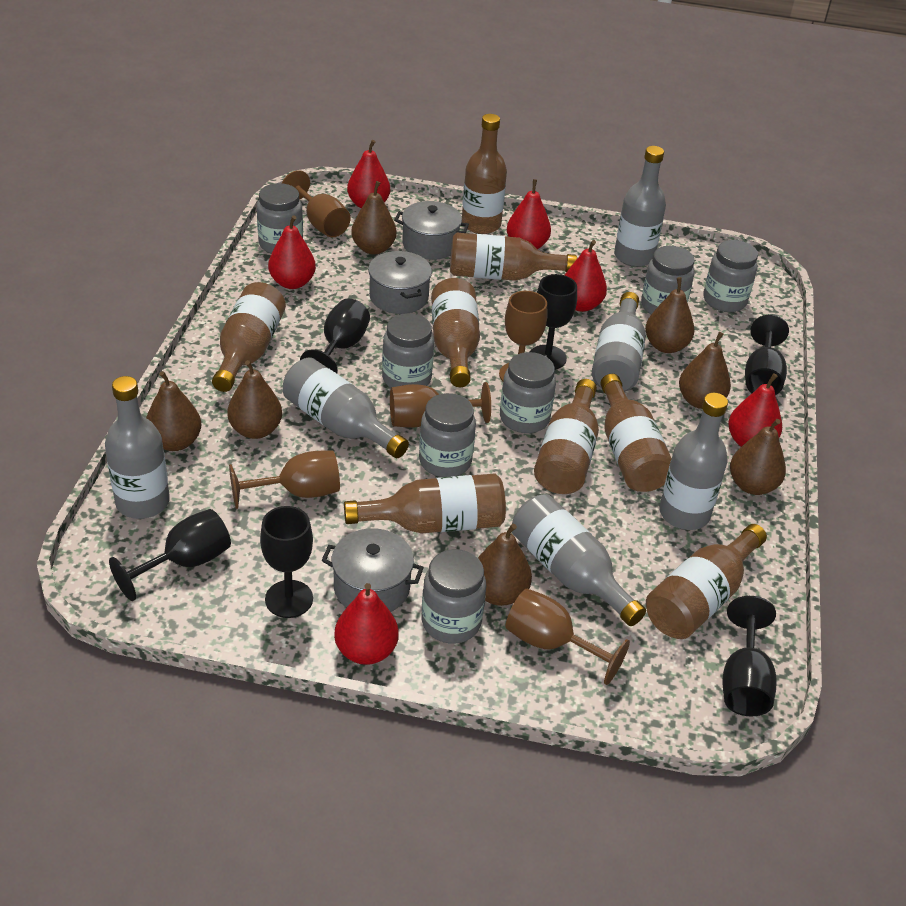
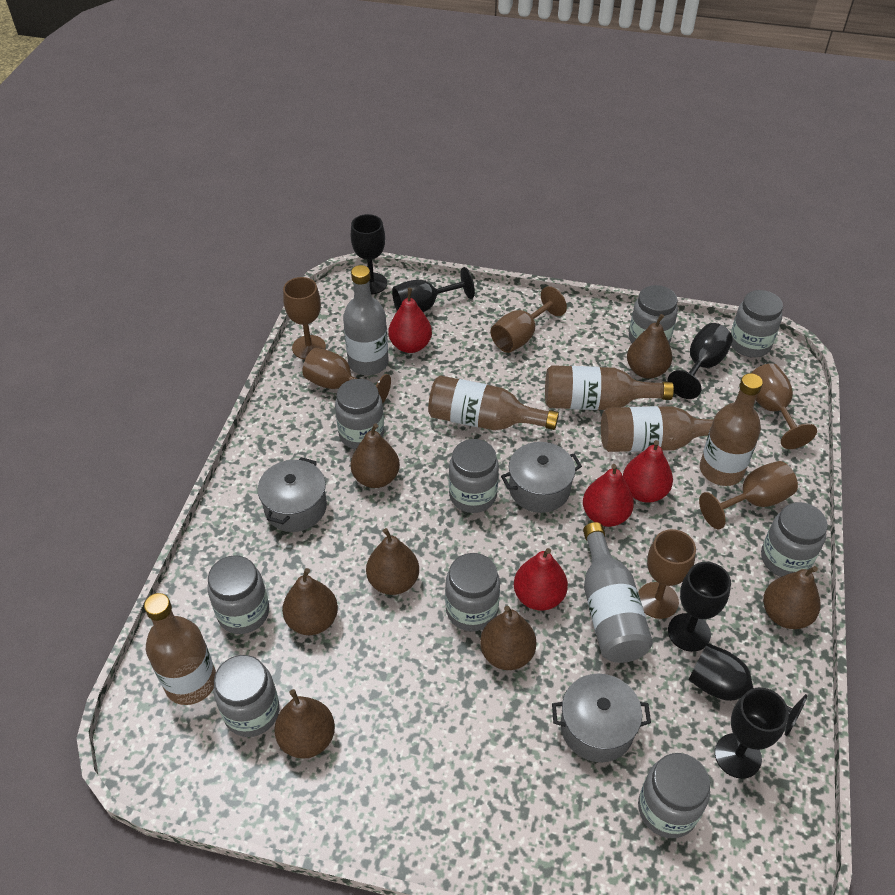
brown bottle: 8 -> 5
brown goblet: 5 -> 6
grey bottle: 6 -> 2
grey jar: 7 -> 9
red pear: 6 -> 4

